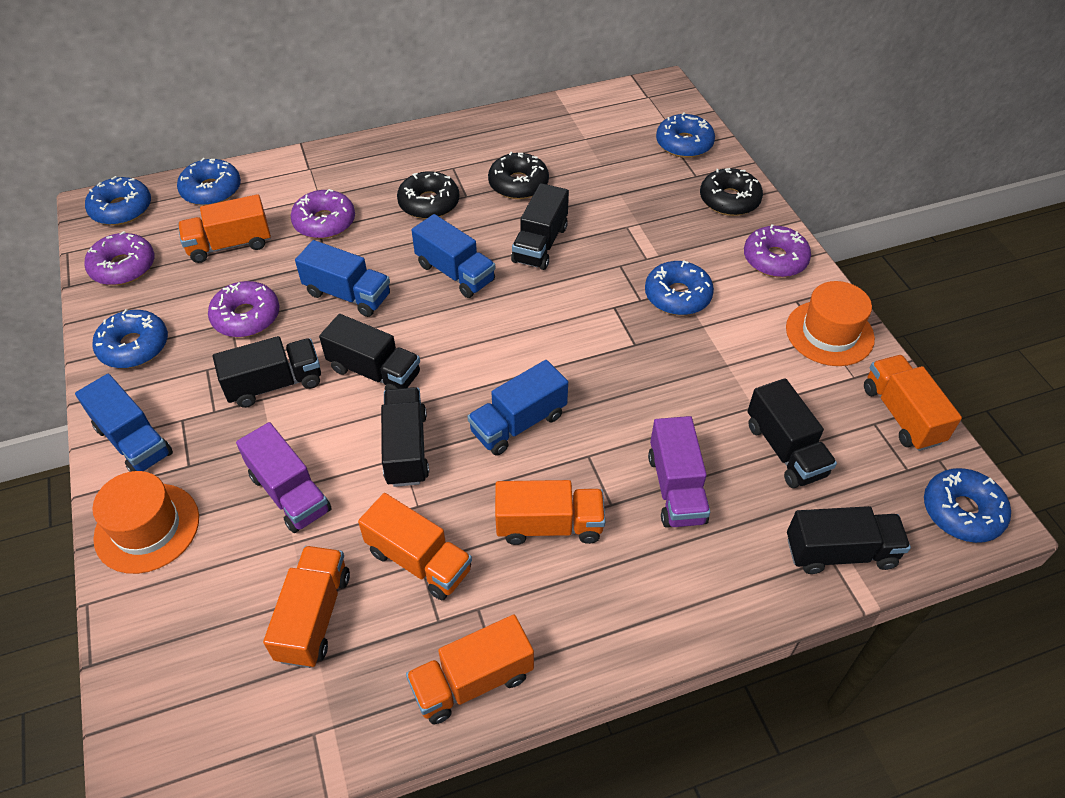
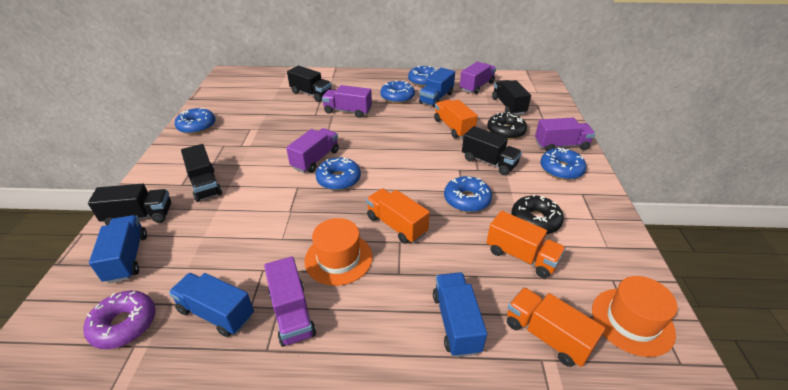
black donut: 3 -> 2
black truck: 6 -> 5
orange truck: 6 -> 4
purple donut: 4 -> 1
purple truck: 2 -> 5

